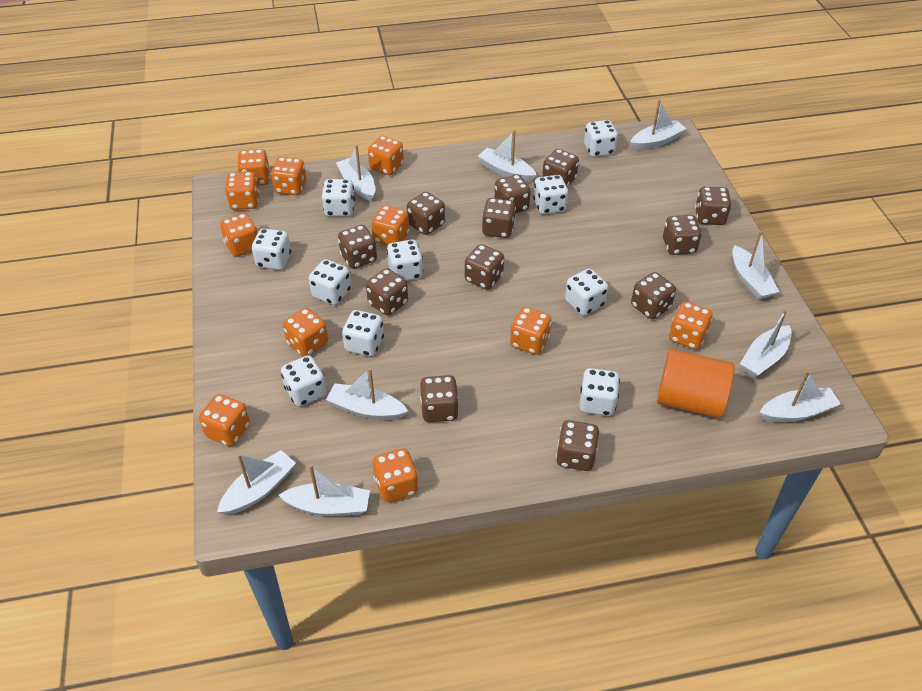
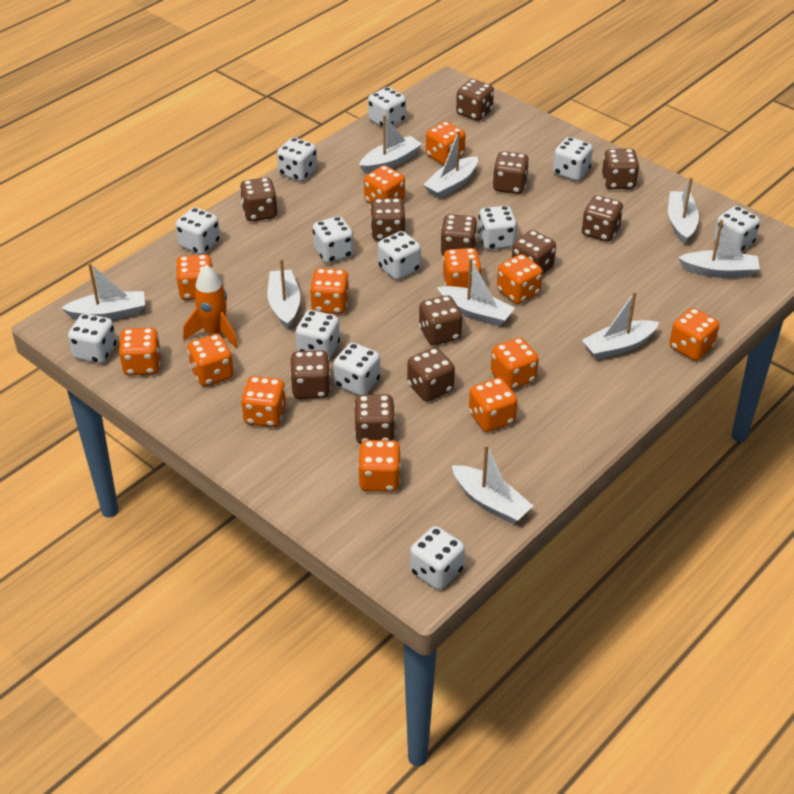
orange cylinder: 1 -> 0
orange dice: 11 -> 13
orange rocket: 0 -> 1
white dice: 10 -> 12

